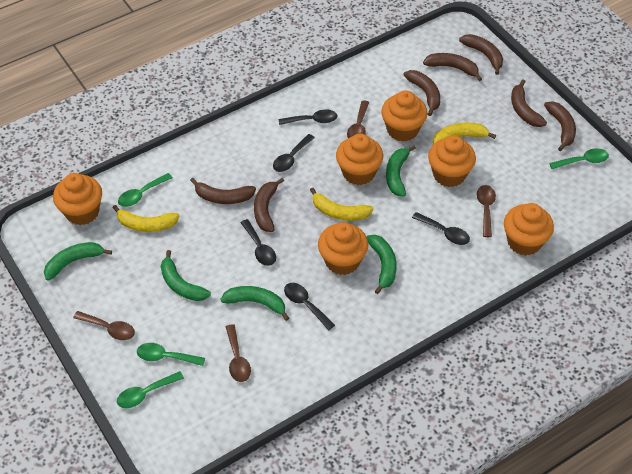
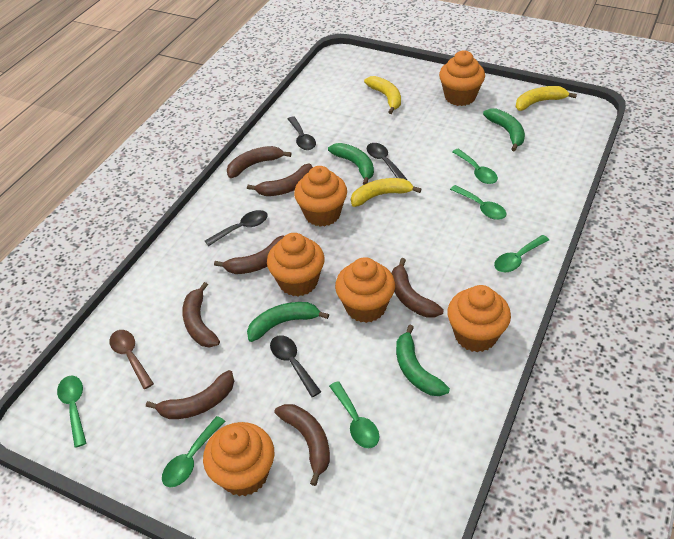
black spoon: 5 -> 4
brown spoon: 4 -> 1
green banana: 5 -> 4
green spoon: 4 -> 6

